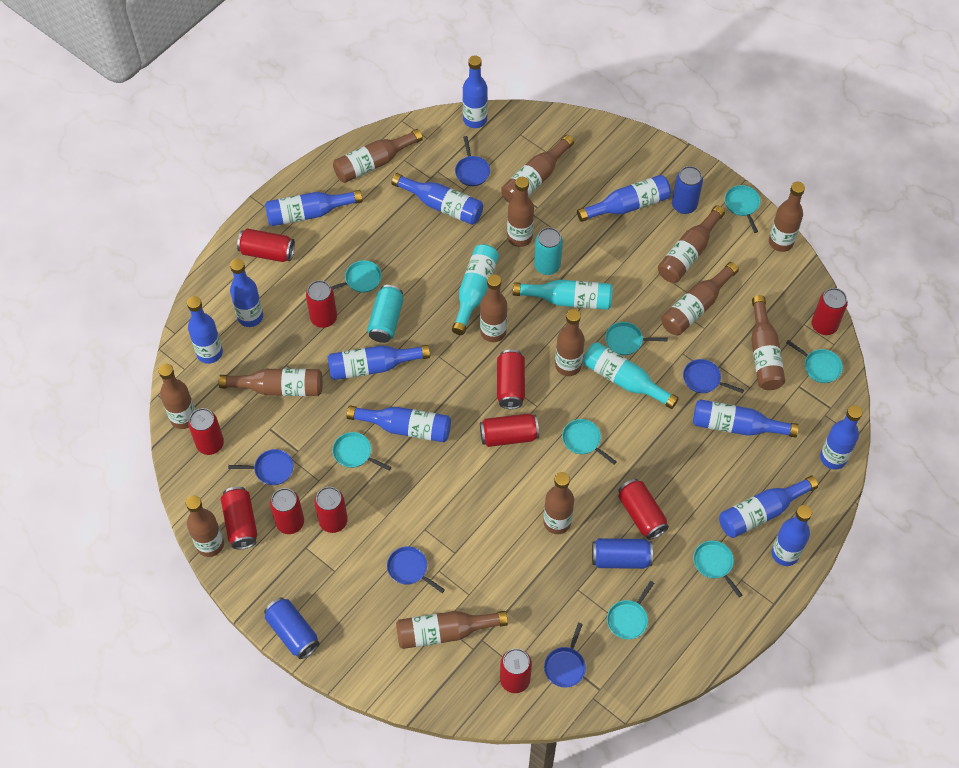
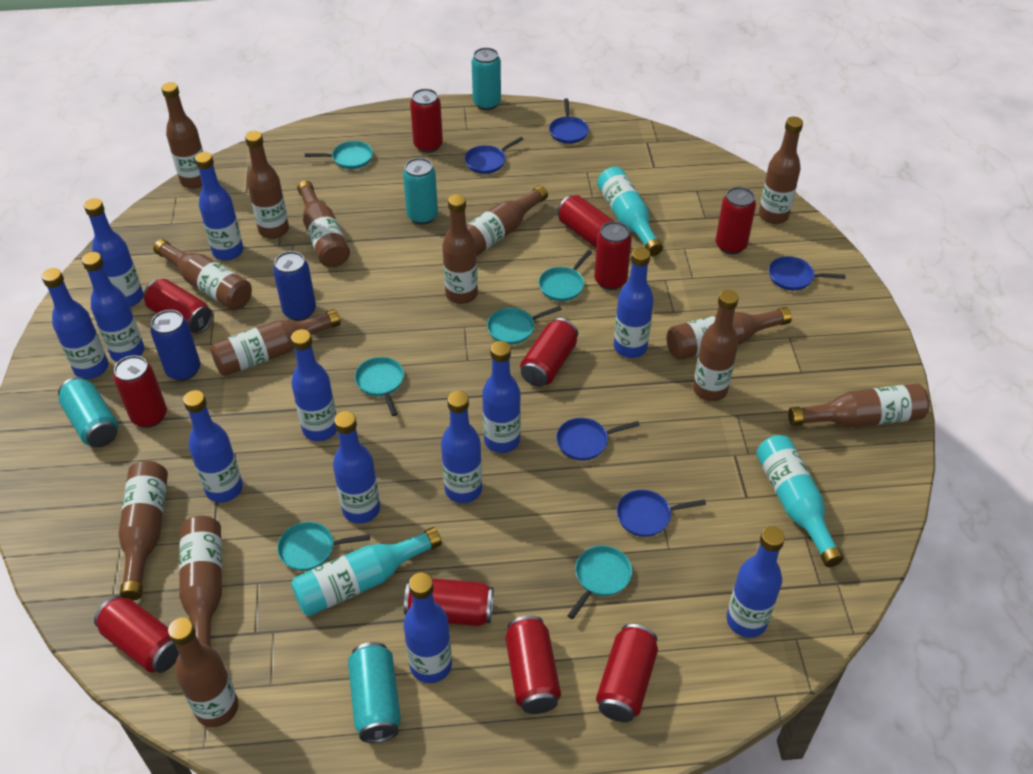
blue can: 3 -> 2
turquoise can: 2 -> 4
turquoise pan: 8 -> 6

